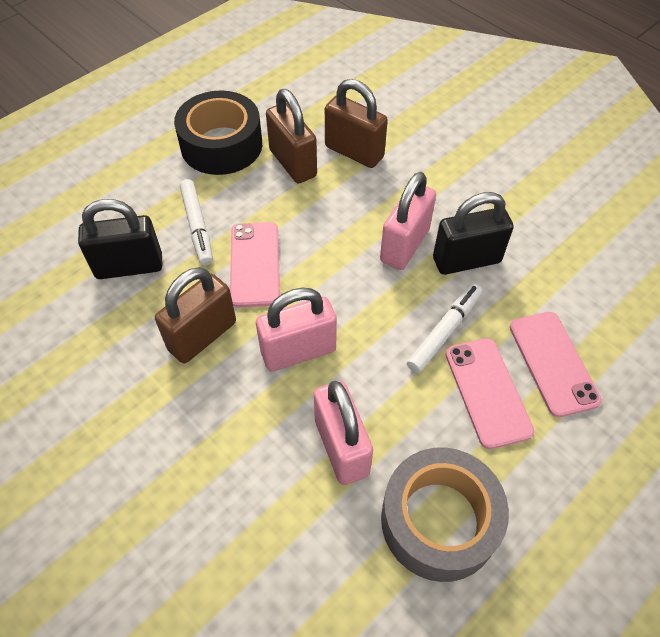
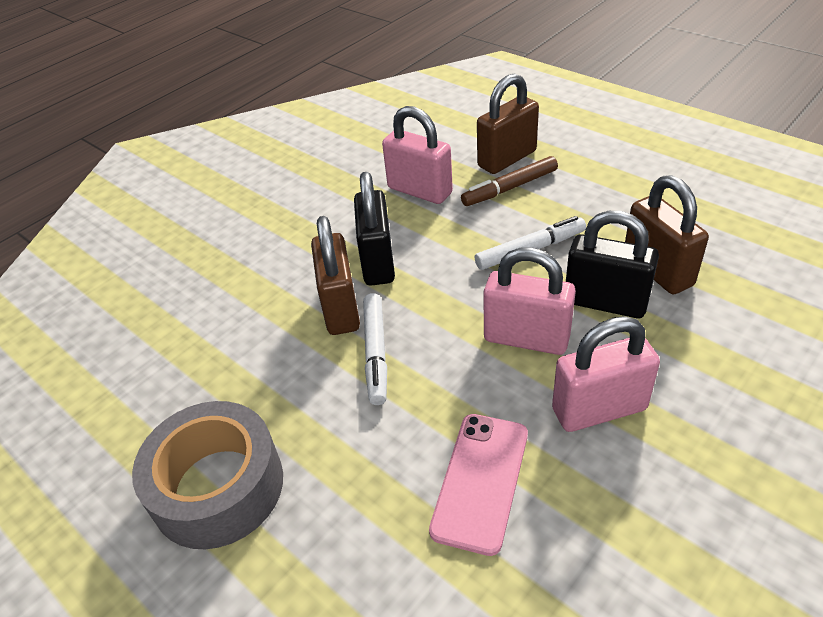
black tape: 1 -> 0
brown marker: 0 -> 1
pink phone: 3 -> 1

